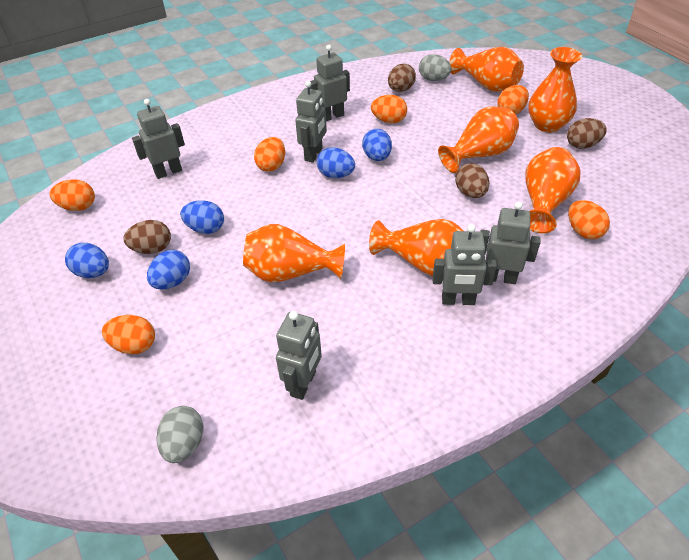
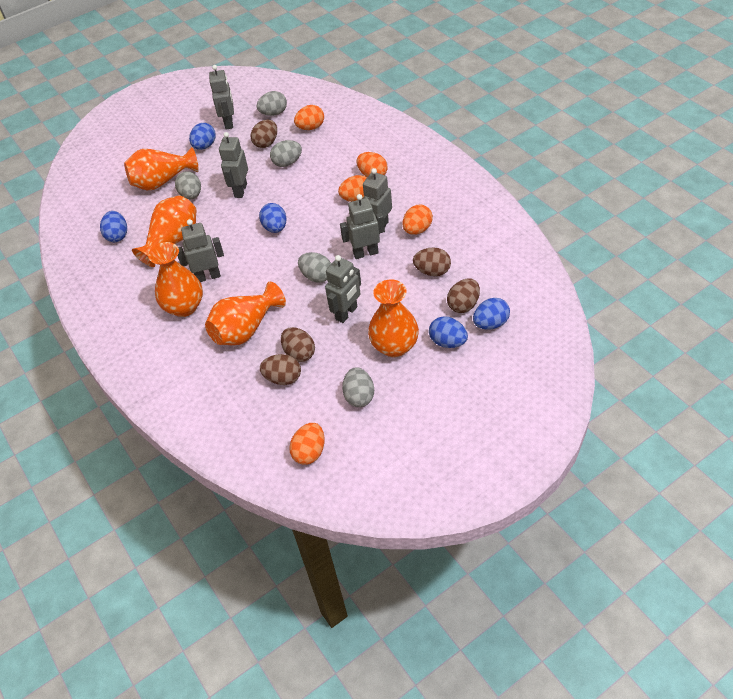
brown egg: 4 -> 5
grey egg: 2 -> 5
orange egg: 6 -> 5
orange vase: 6 -> 5

